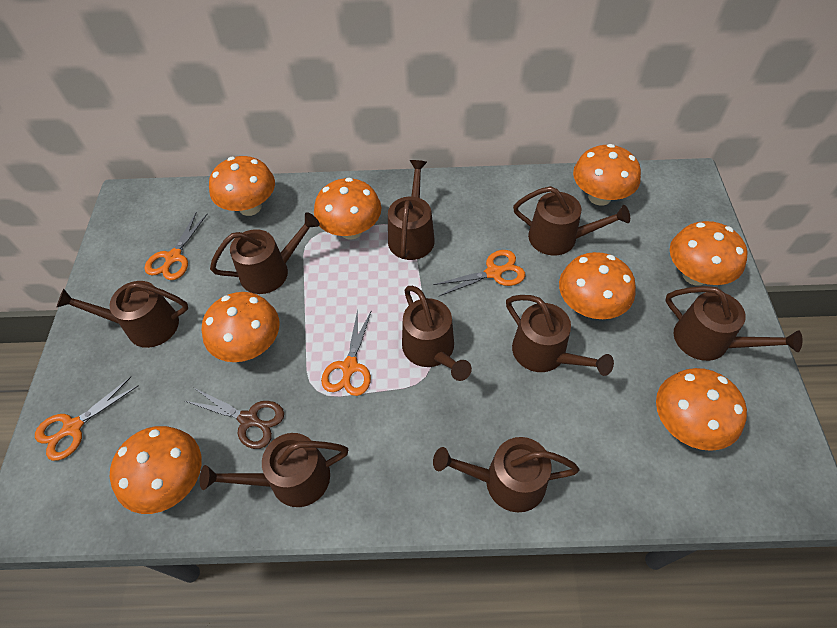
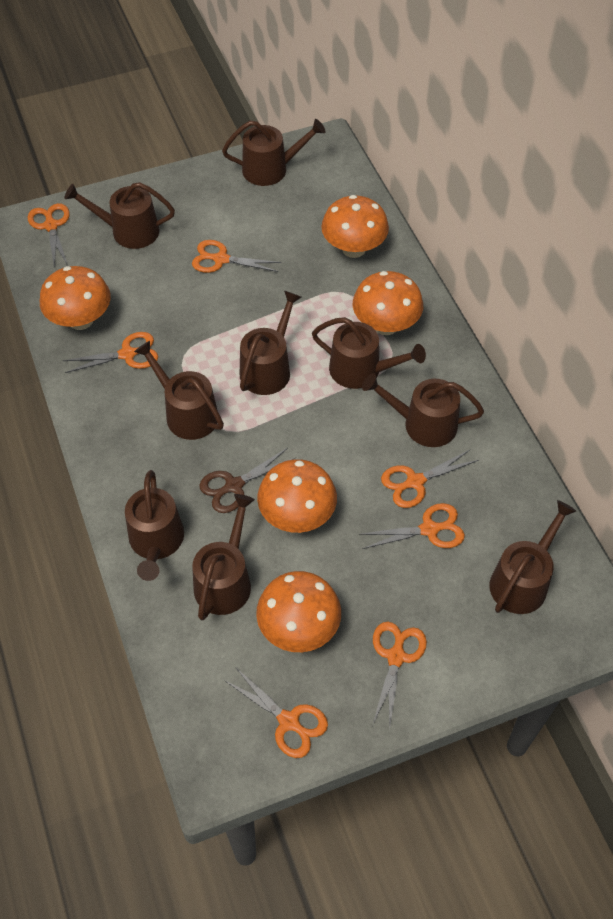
orange mushroom: 8 -> 5
orange scissors: 4 -> 7

